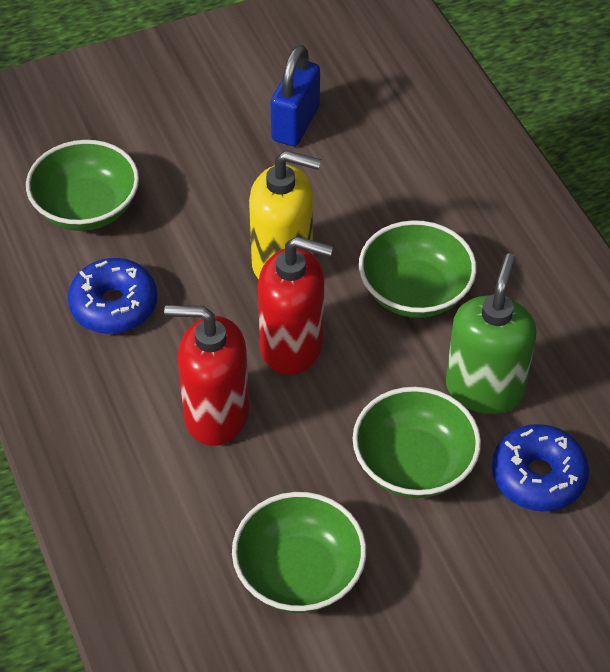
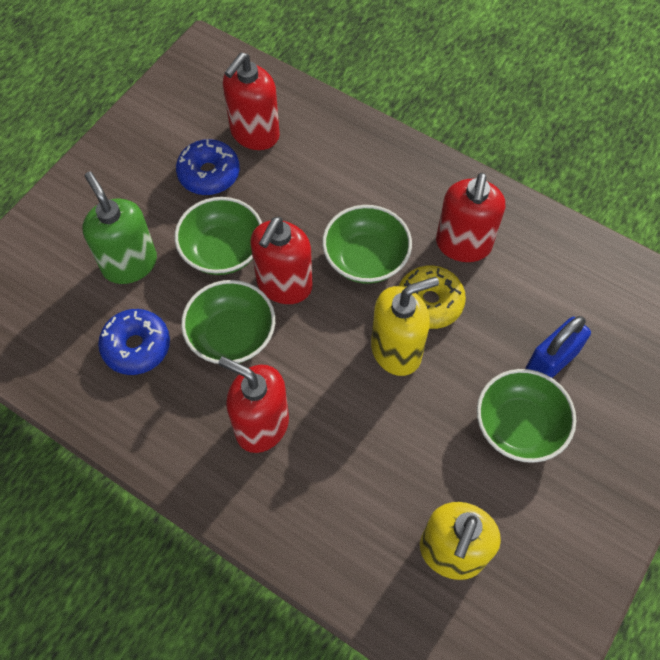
red soap dispenser: 2 -> 4
yellow donut: 0 -> 1
yellow soap dispenser: 1 -> 2

